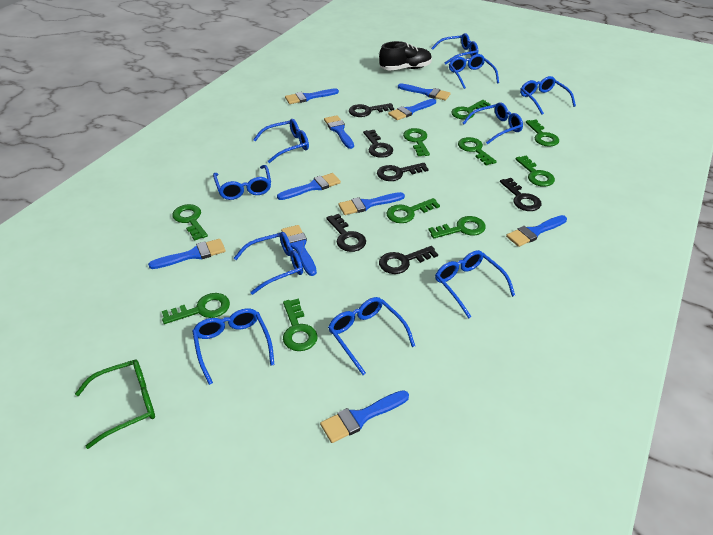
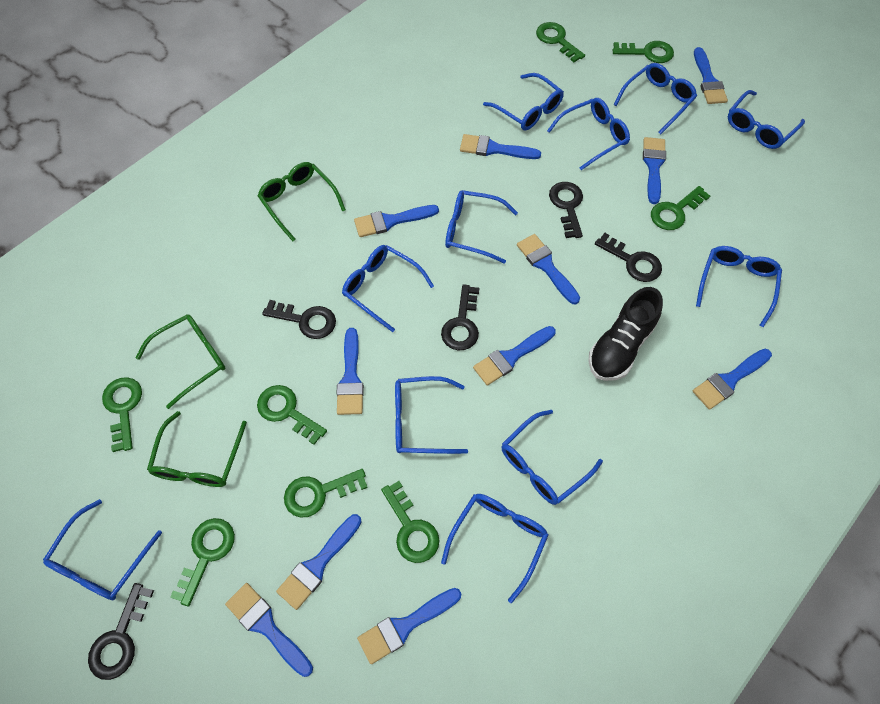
black key: 6 -> 5
blue brush: 10 -> 11
blue glasses: 10 -> 11
green glasses: 1 -> 3
green key: 10 -> 8

